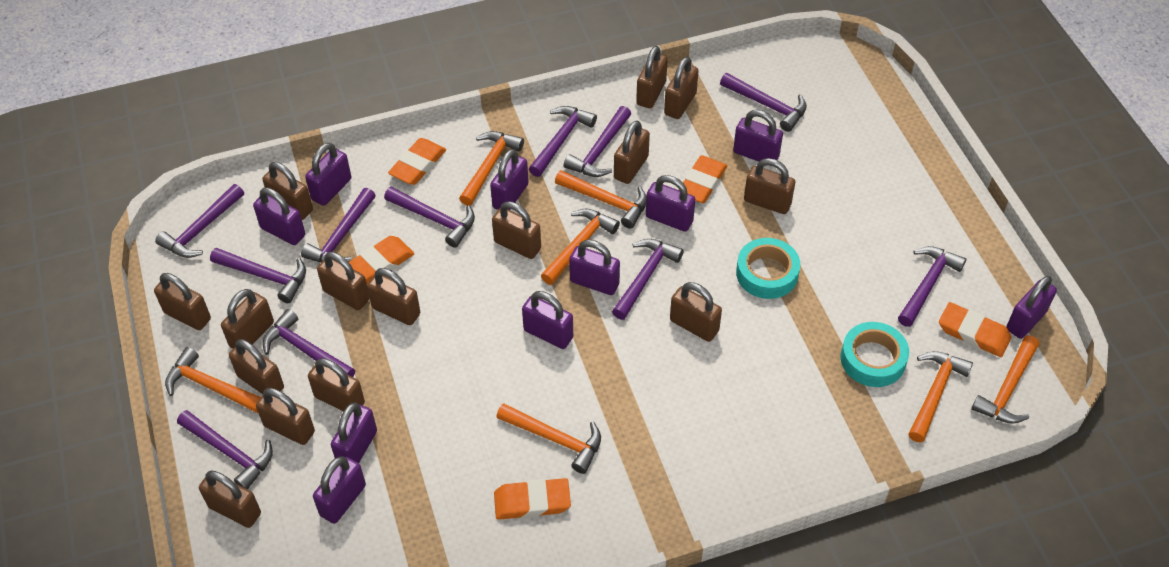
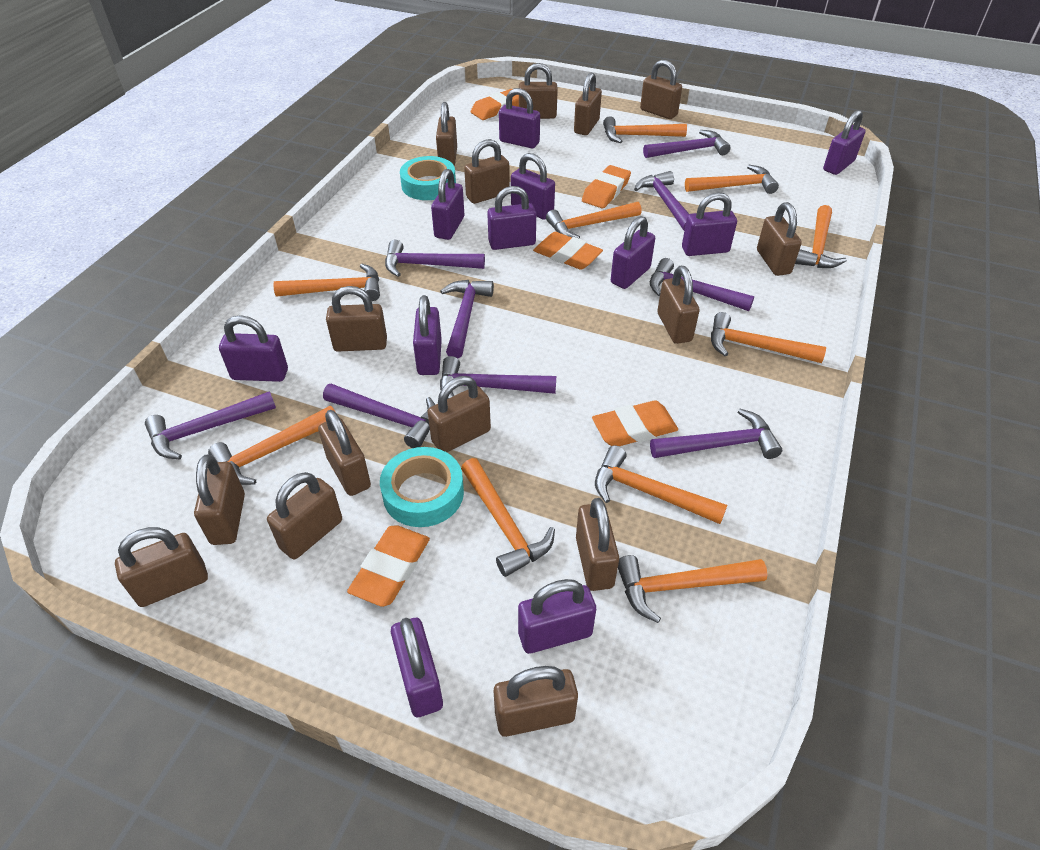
orange hammer: 7 -> 10
purple hammer: 11 -> 9
purple padlock: 10 -> 11

